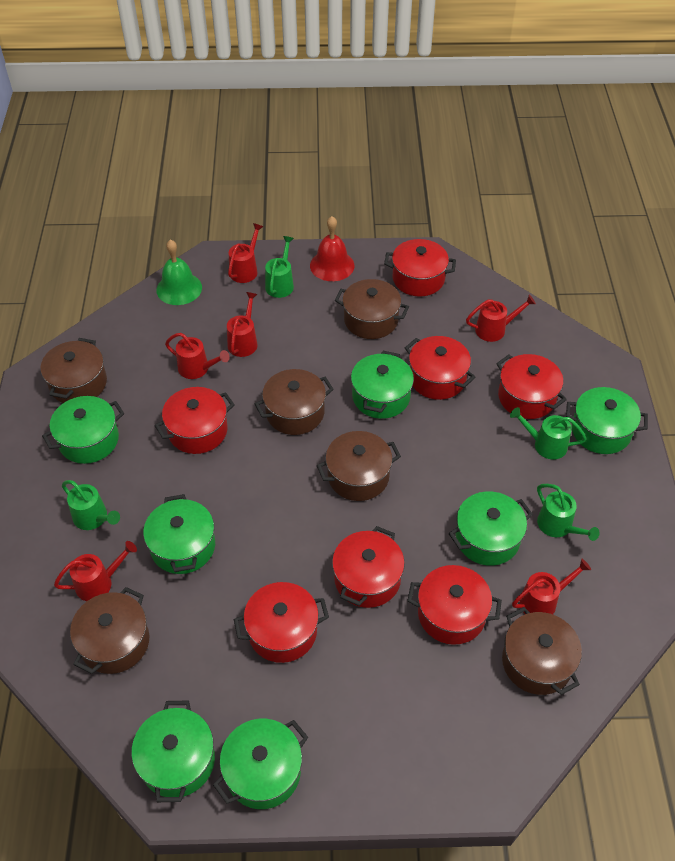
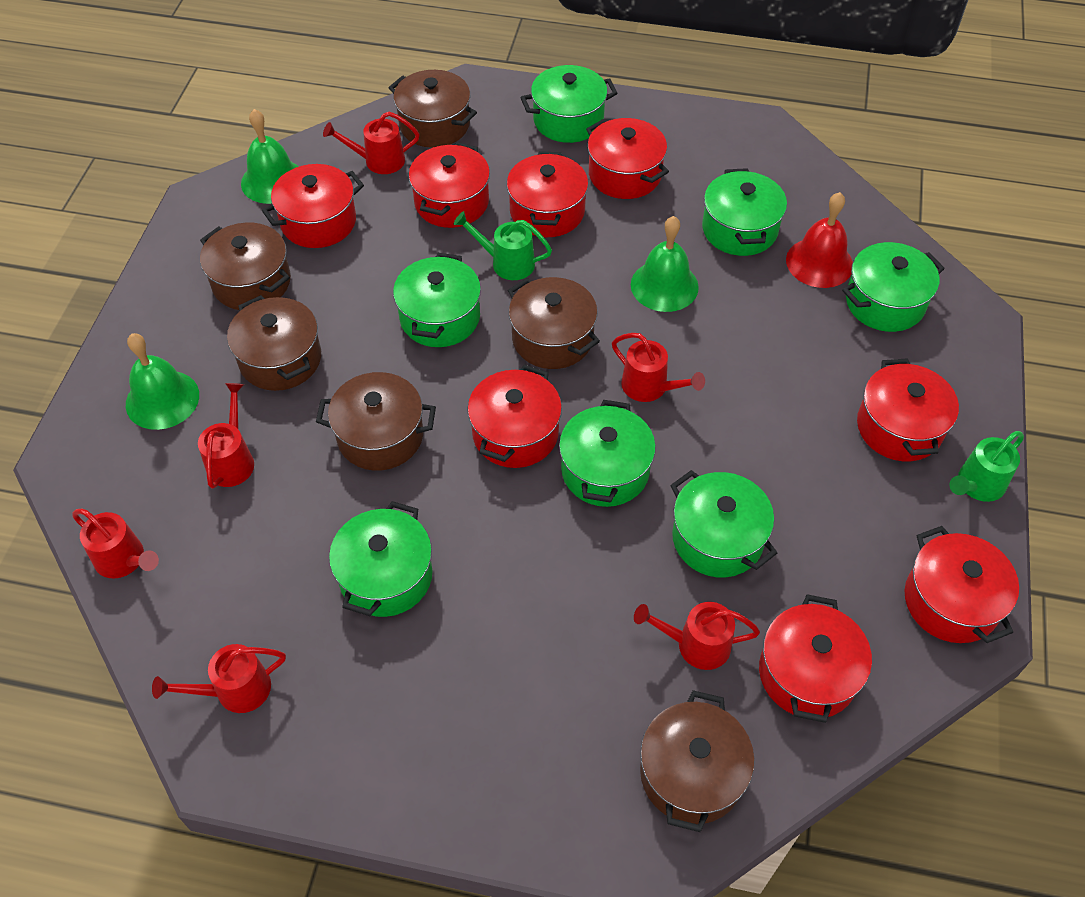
green bell: 1 -> 3
green watering can: 4 -> 2
red pot: 7 -> 8

